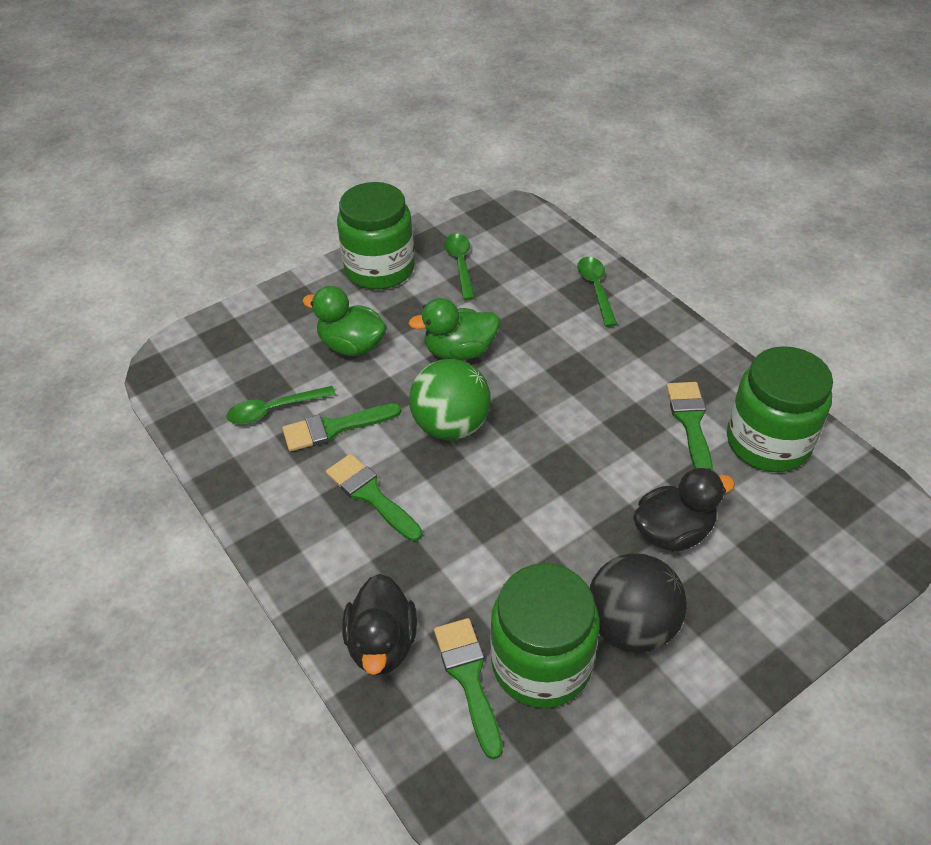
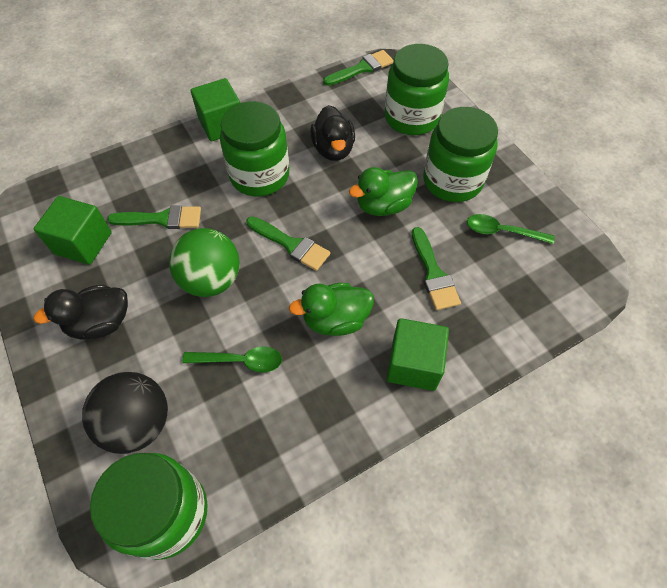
green cube: 0 -> 3
green jar: 3 -> 4
green spoon: 3 -> 2

